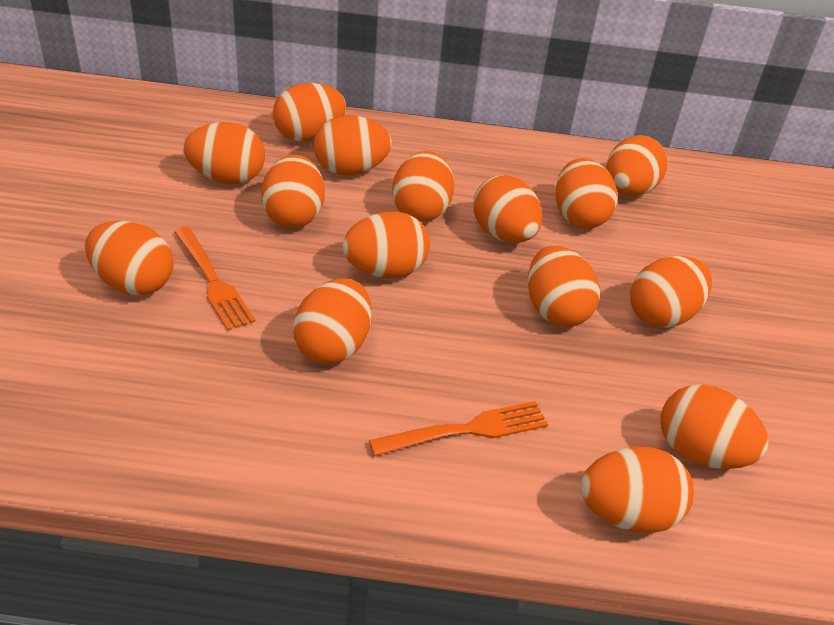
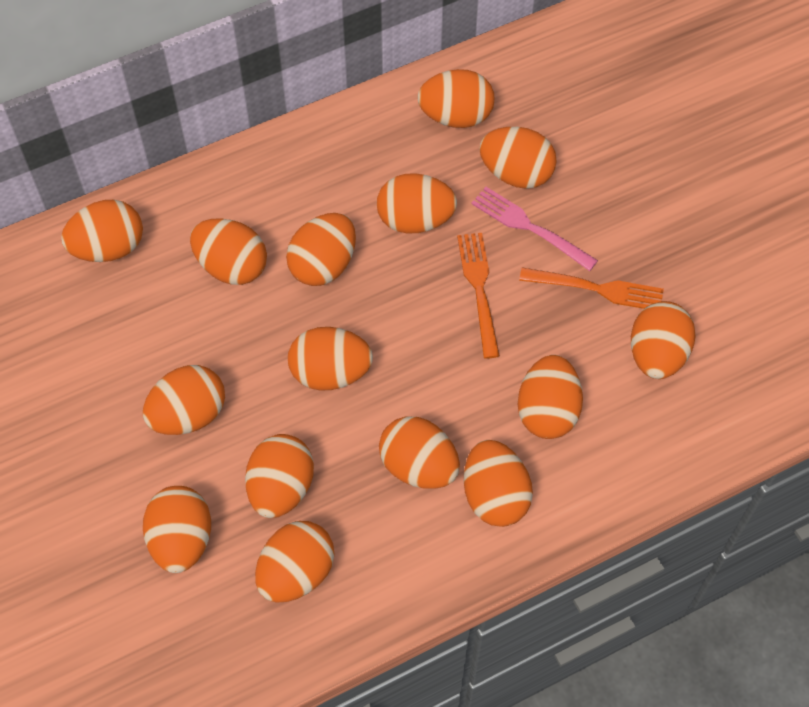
pink fork: 0 -> 1

